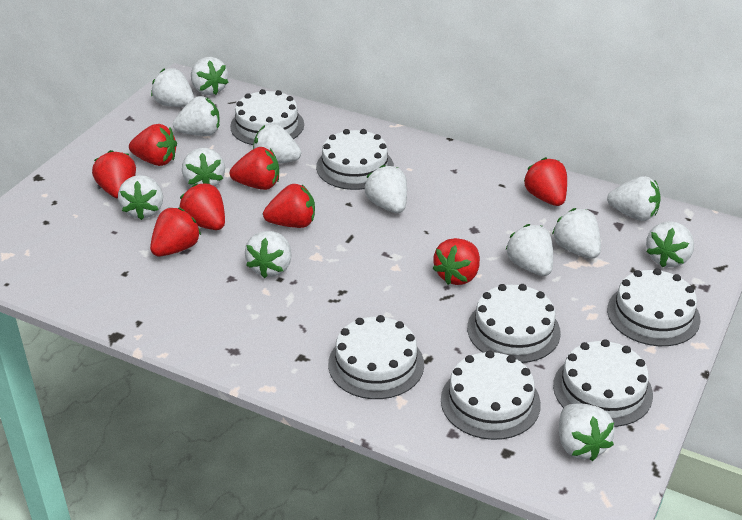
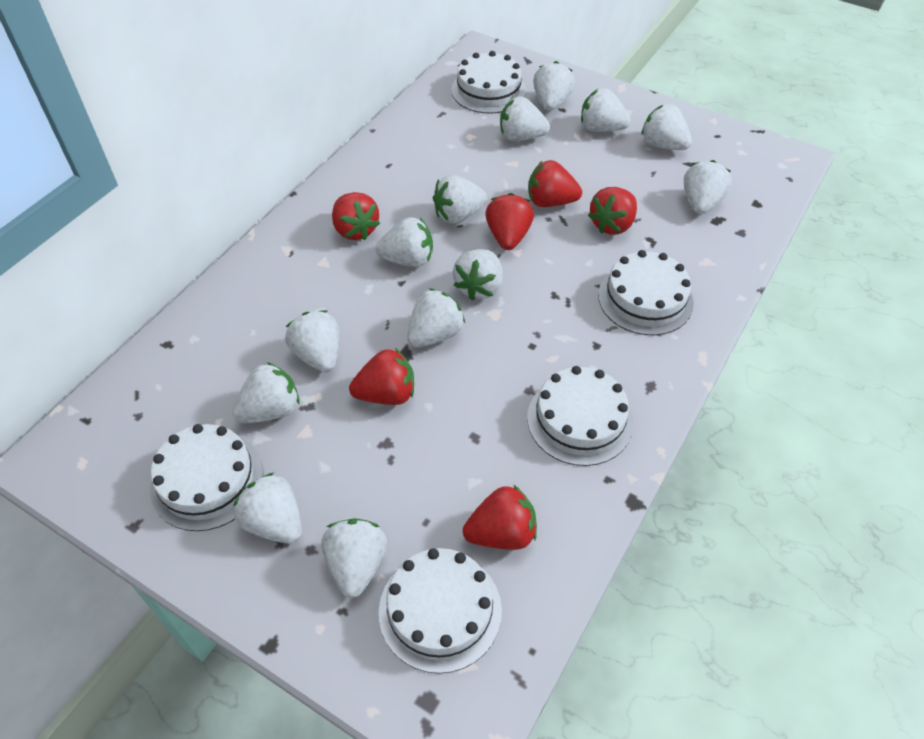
red strawberry: 8 -> 6
white cake: 7 -> 5

